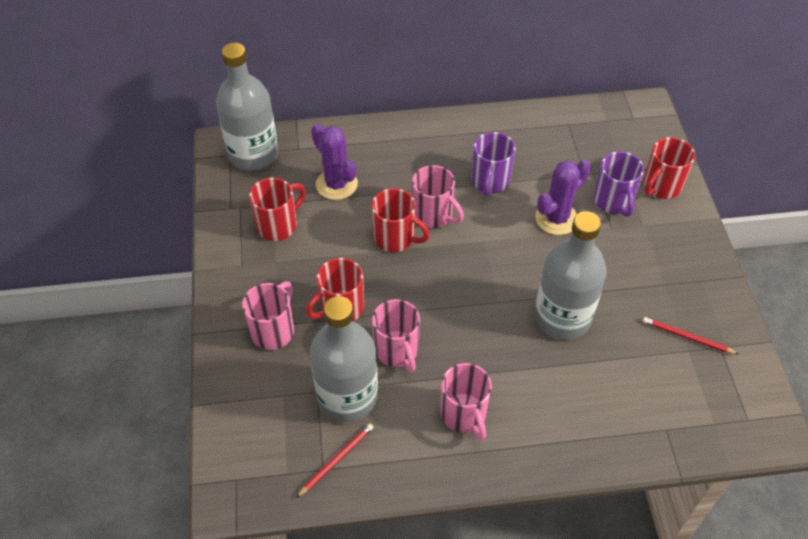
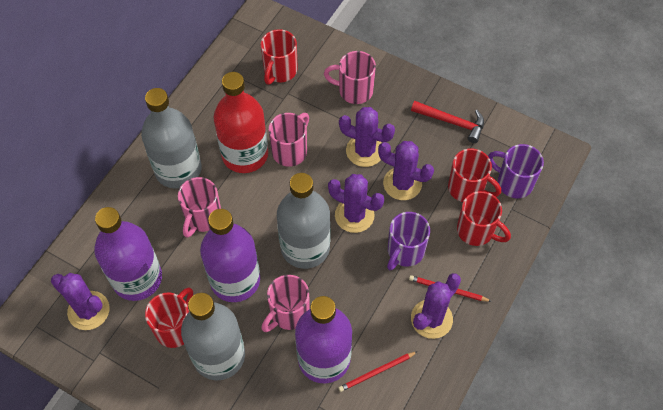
purple bottle: 0 -> 3
purple cactus: 2 -> 5
red bottle: 0 -> 1
red hammer: 0 -> 1

